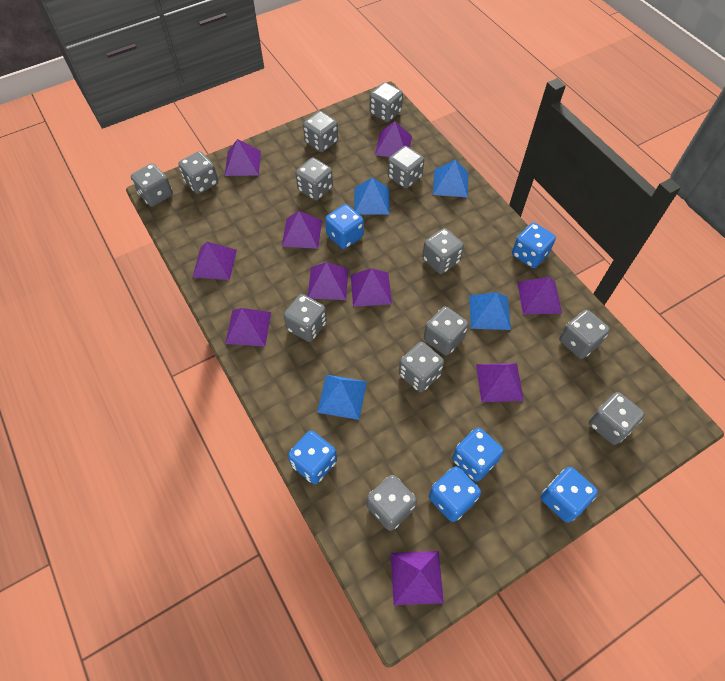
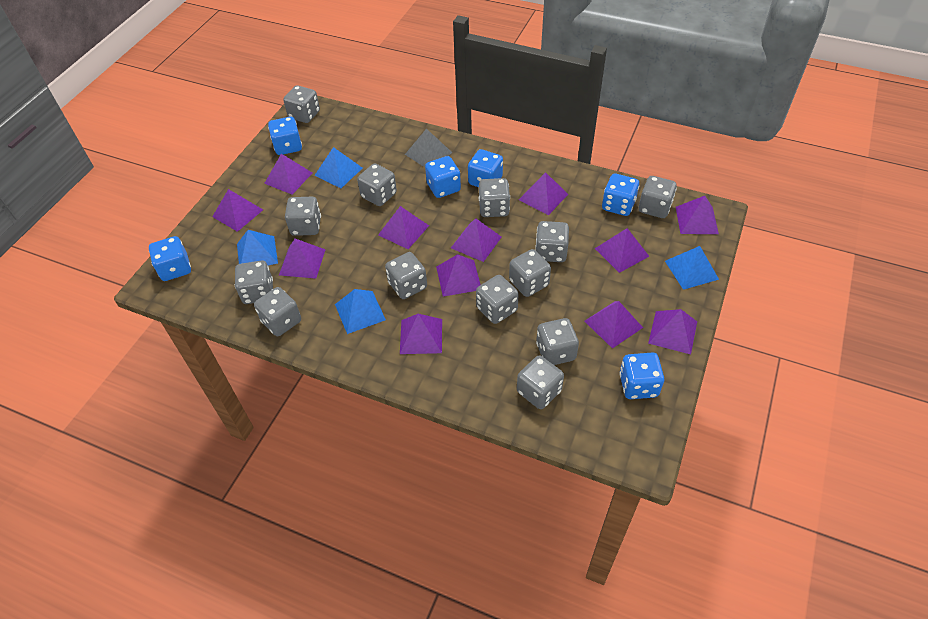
grey pyramid: 0 -> 1
purple pyramid: 10 -> 12

